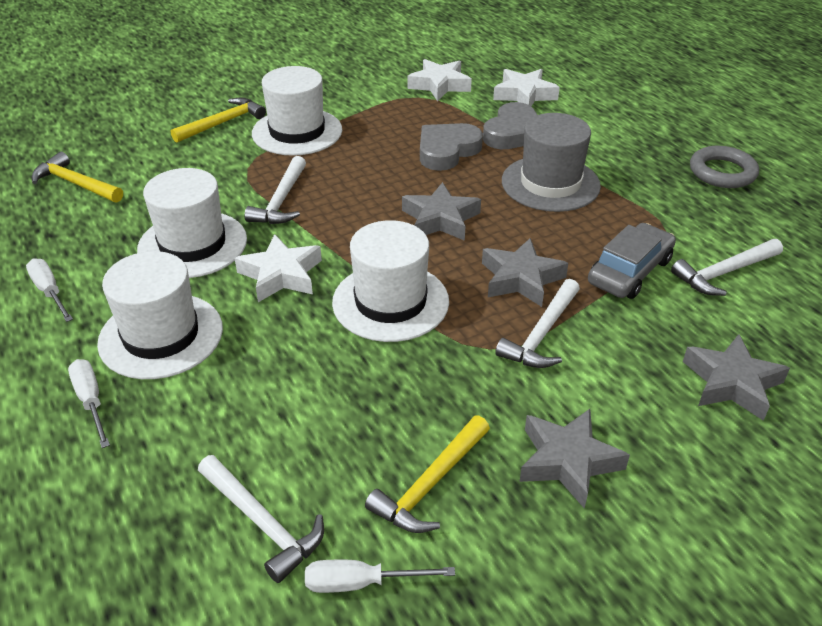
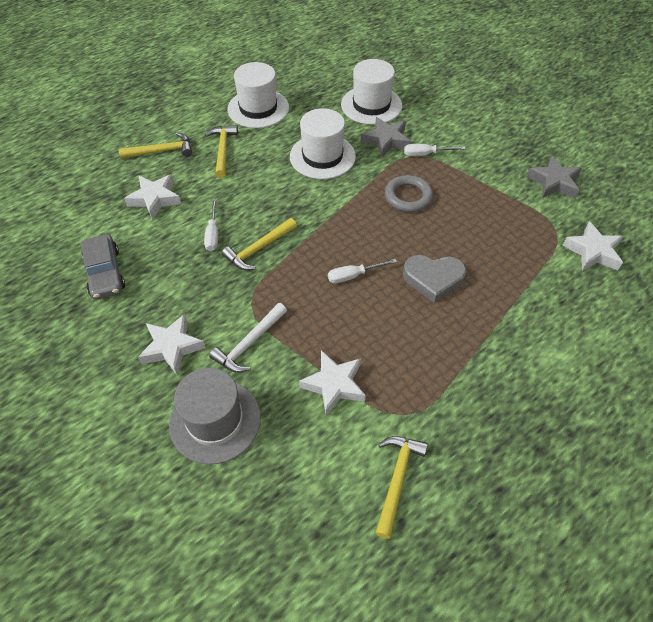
grey heart: 2 -> 1
grey star: 4 -> 2
white hammer: 4 -> 1
white hat: 4 -> 3
white star: 3 -> 4
yellow hammer: 3 -> 4

